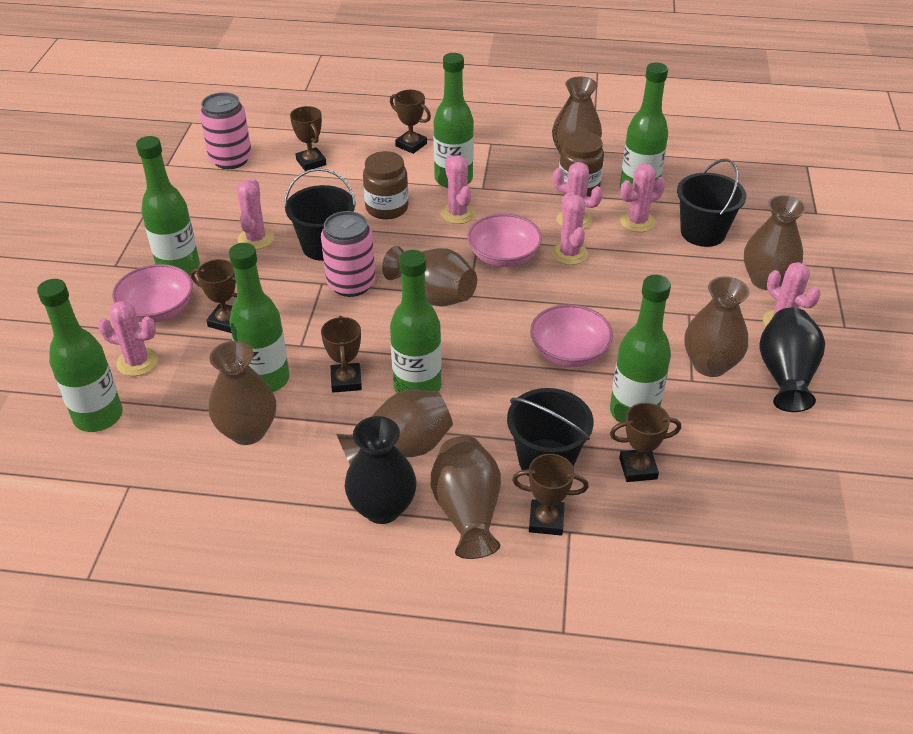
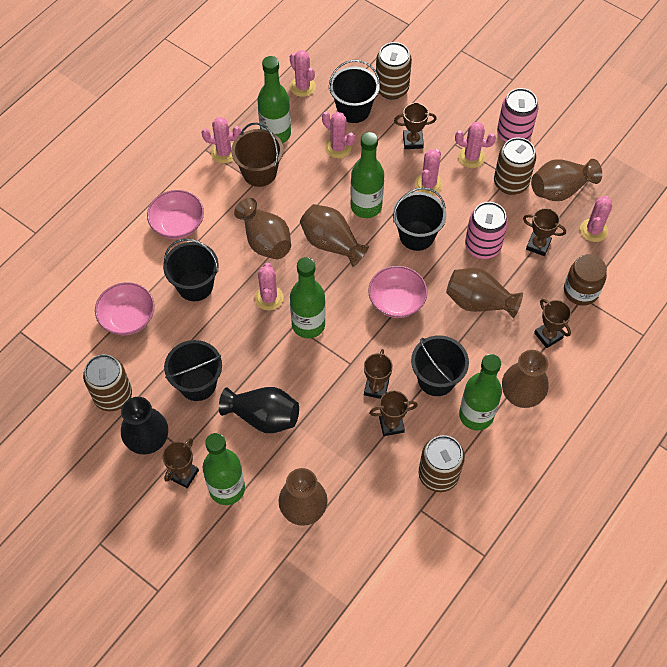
black bucket: 3 -> 5
brown bucket: 0 -> 1
brown can: 0 -> 4
brown jar: 2 -> 1
brown vase: 7 -> 6
green bottle: 7 -> 5

